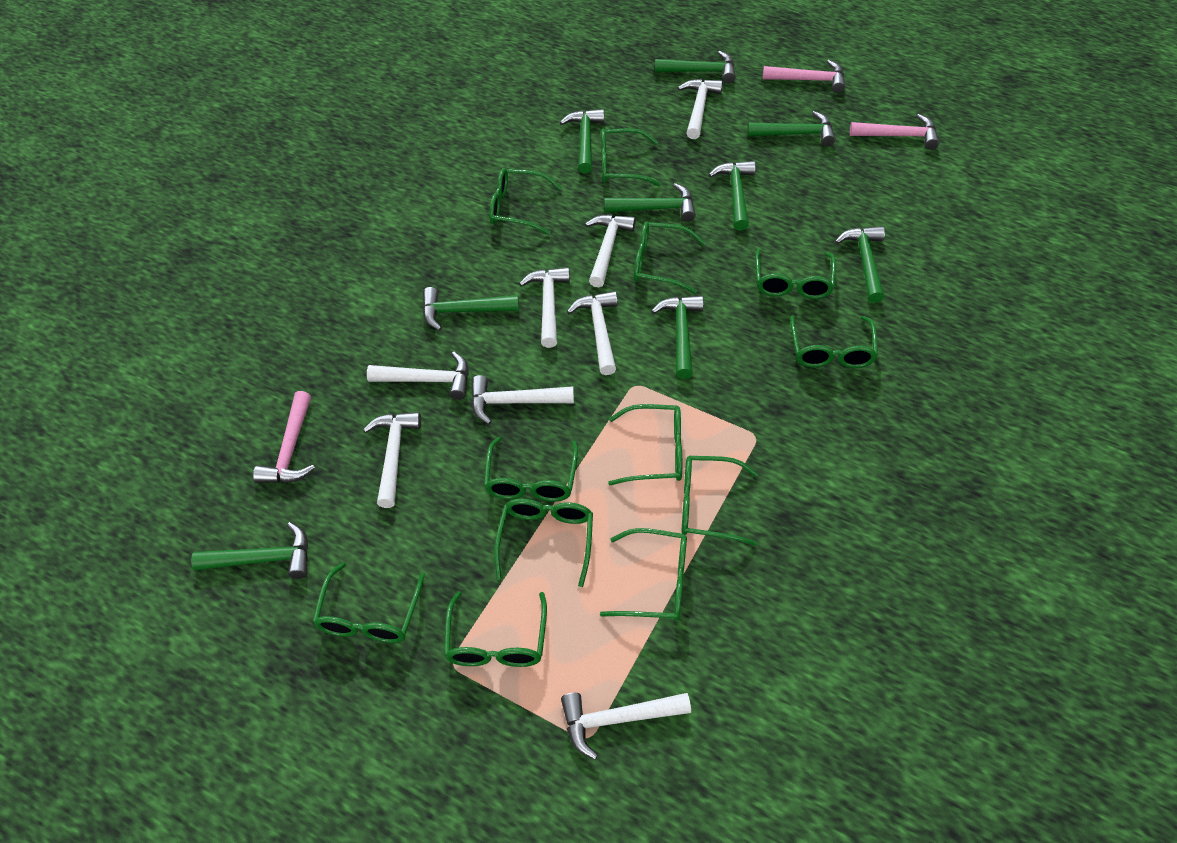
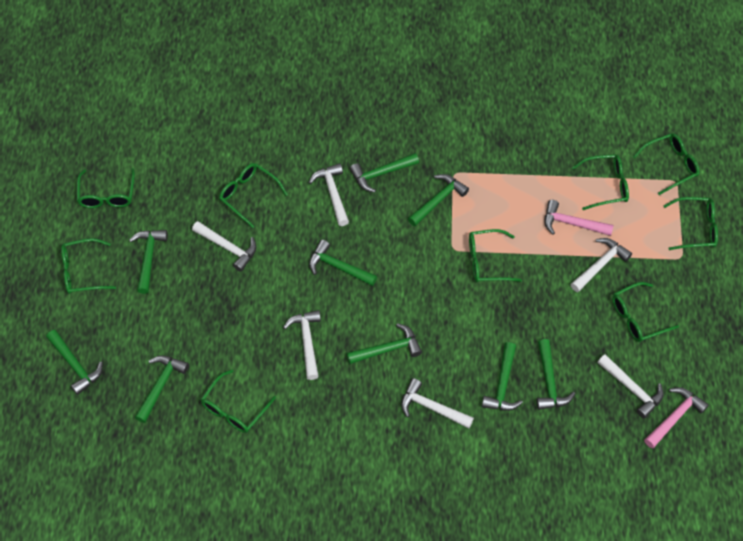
green glasses: 12 -> 9
pink hammer: 3 -> 2
white hammer: 8 -> 6

